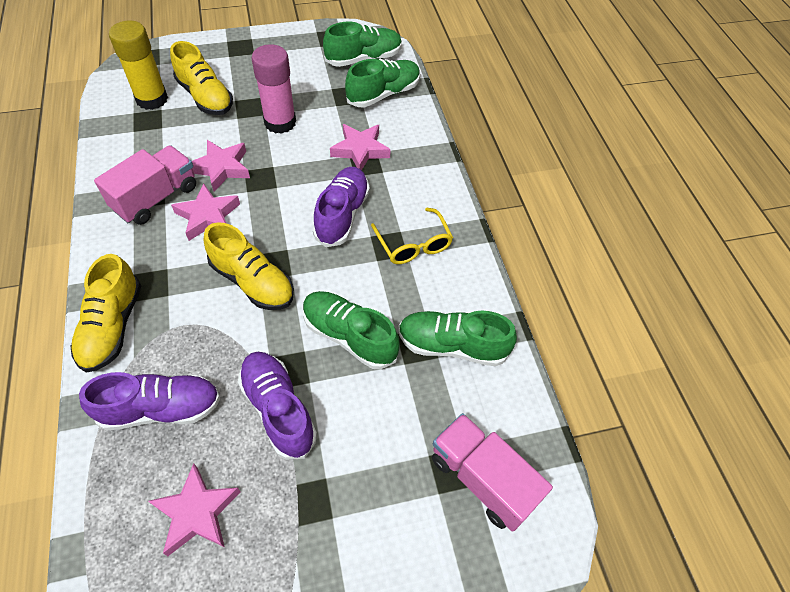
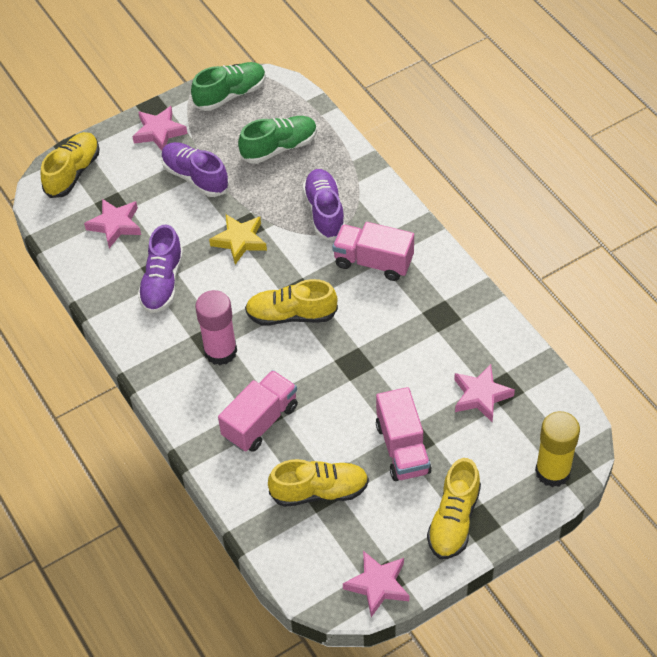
green shoe: 4 -> 2
pink truck: 2 -> 3
yellow glasses: 1 -> 0
yellow shoe: 3 -> 4
yellow star: 0 -> 1

